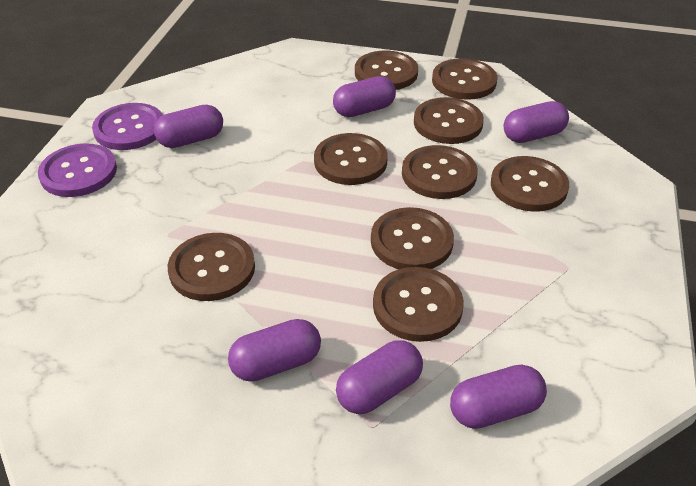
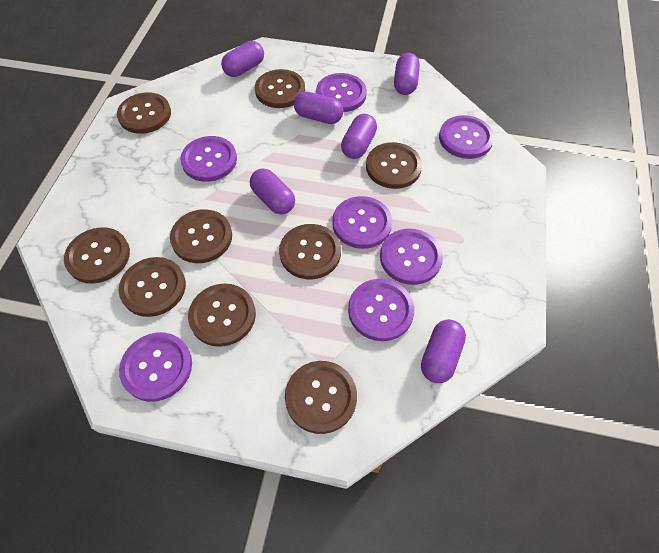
purple button: 2 -> 7

